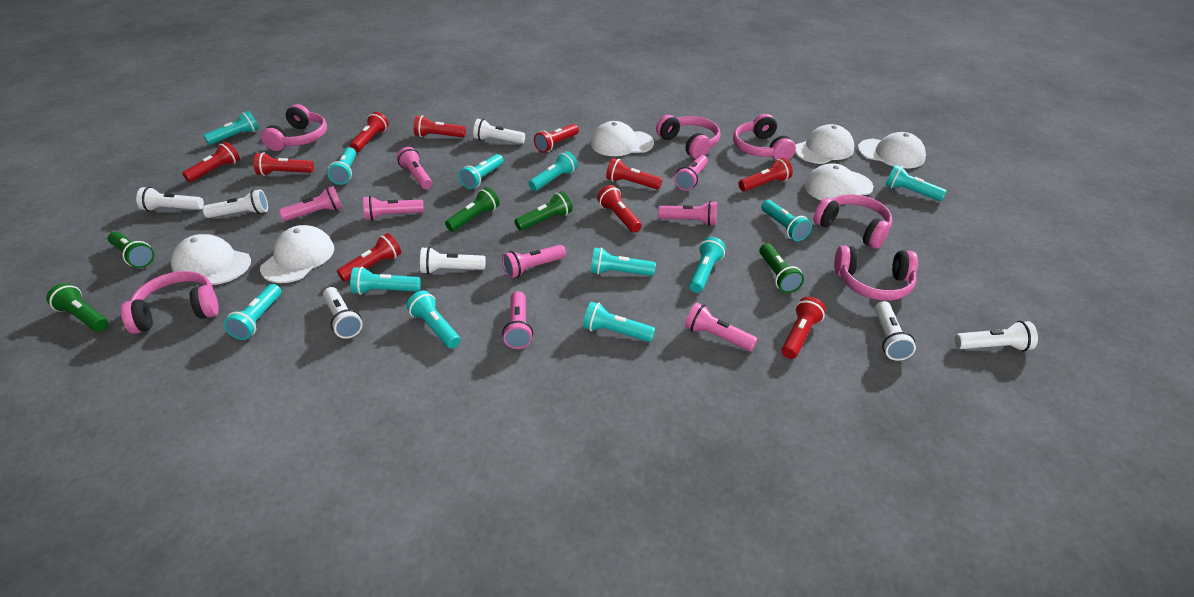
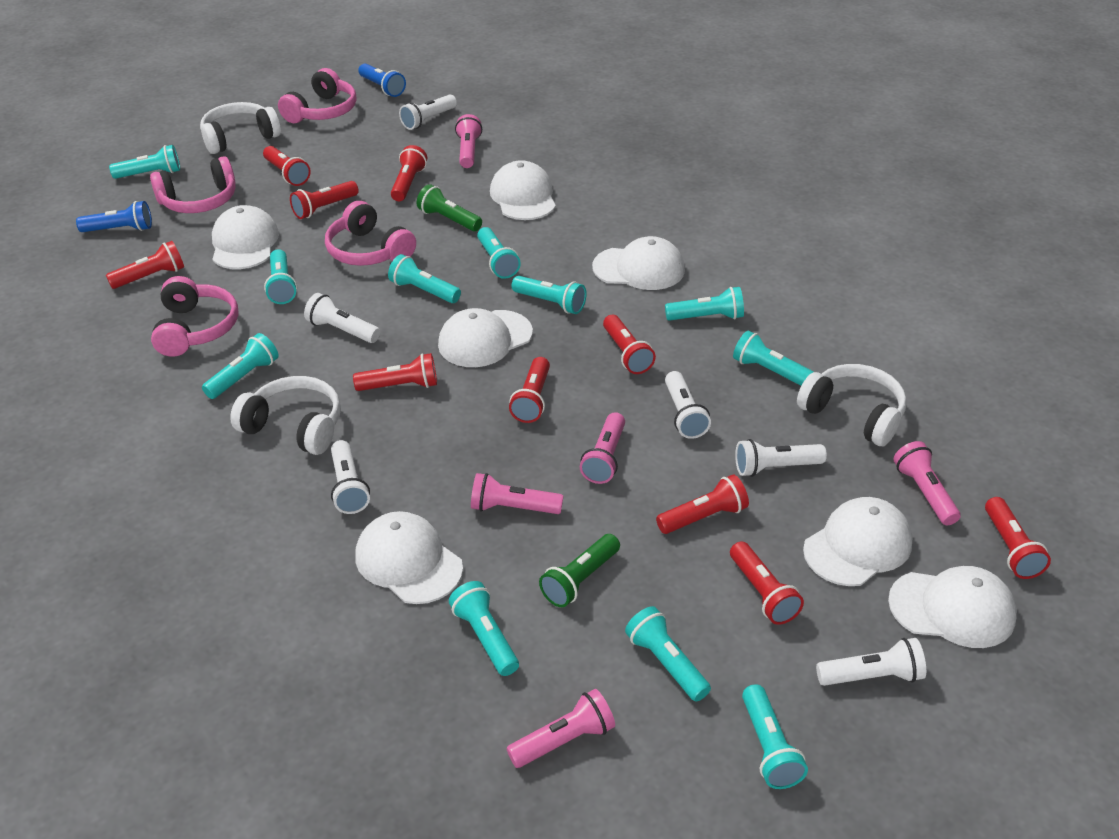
blue flashlight: 0 -> 2
green flashlight: 5 -> 2
pink flashlight: 8 -> 5
pink headphones: 6 -> 4
turquoise flashlight: 12 -> 11
white cap: 6 -> 7
white flashlight: 7 -> 6
white headphones: 0 -> 3

